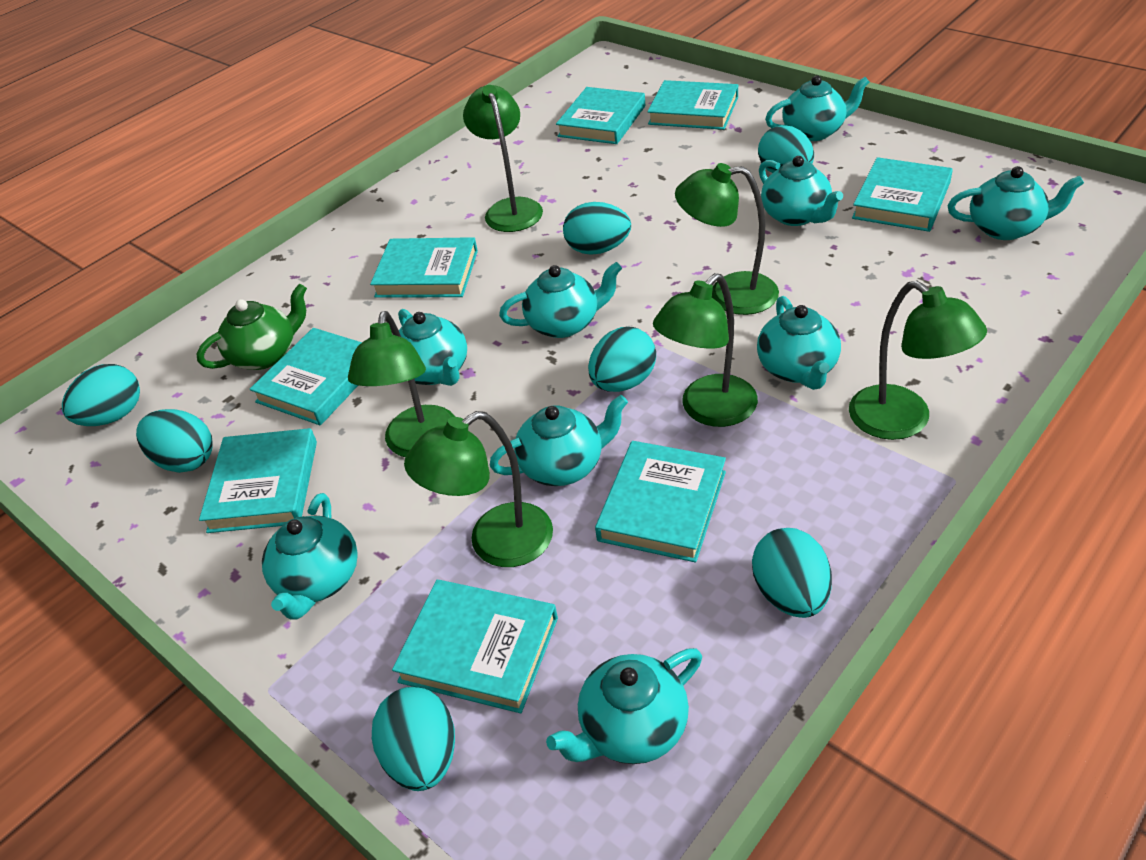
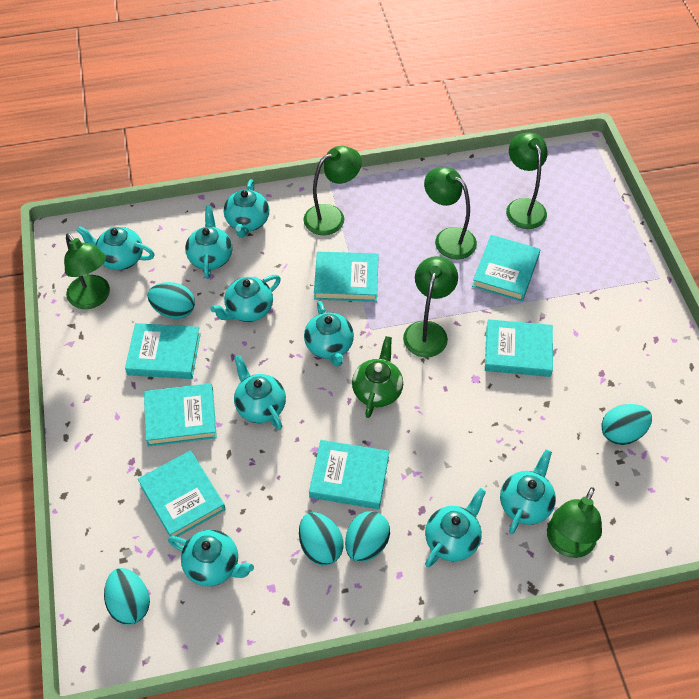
turquoise book: 8 -> 7
turquoise egg: 7 -> 5

